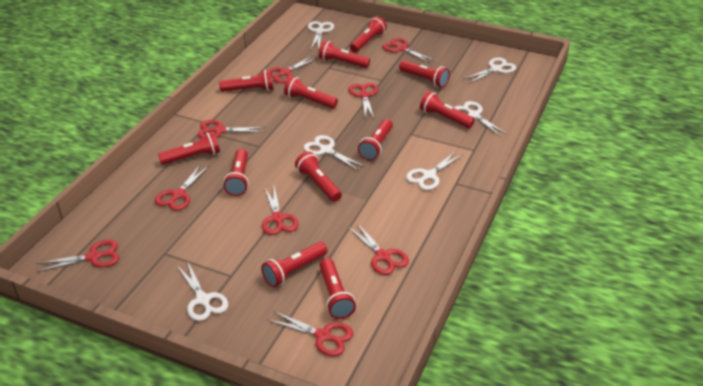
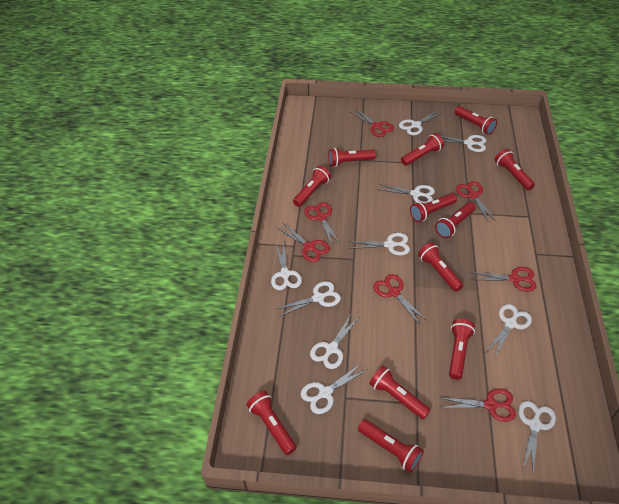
red scissors: 9 -> 7
white scissors: 6 -> 10

